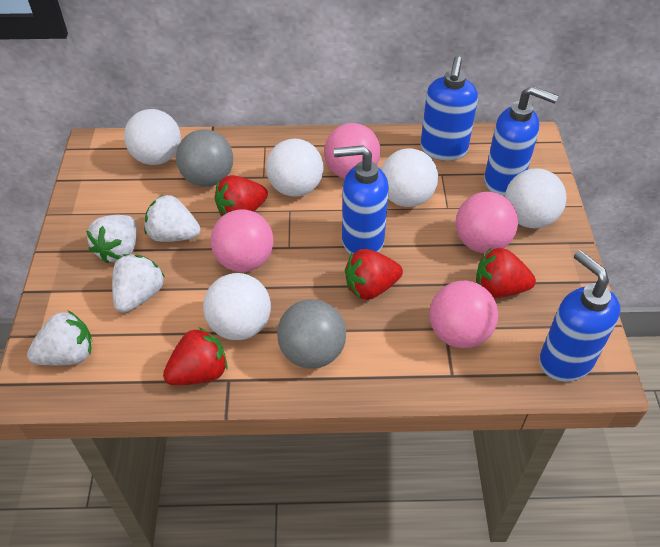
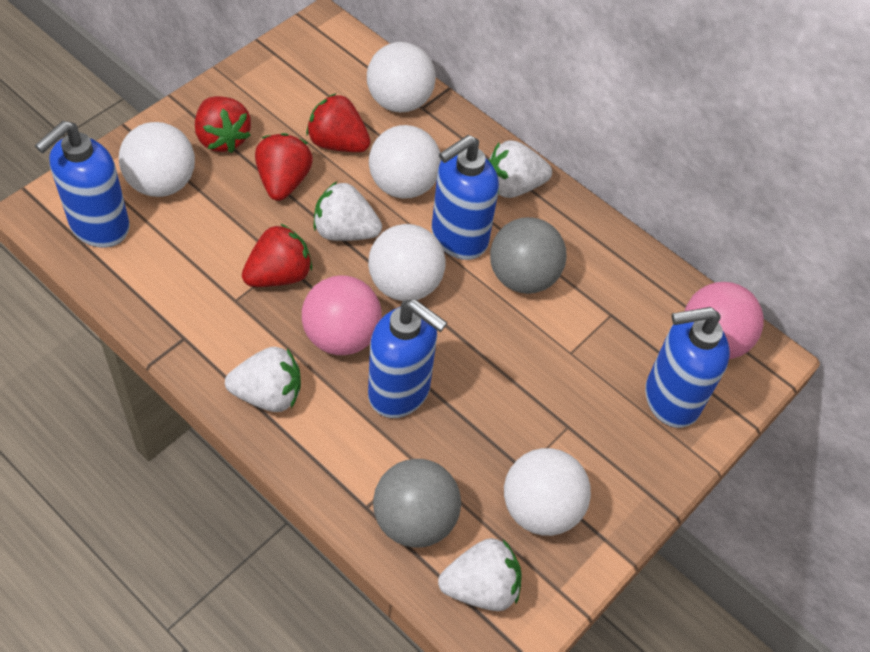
pink ball: 4 -> 2

